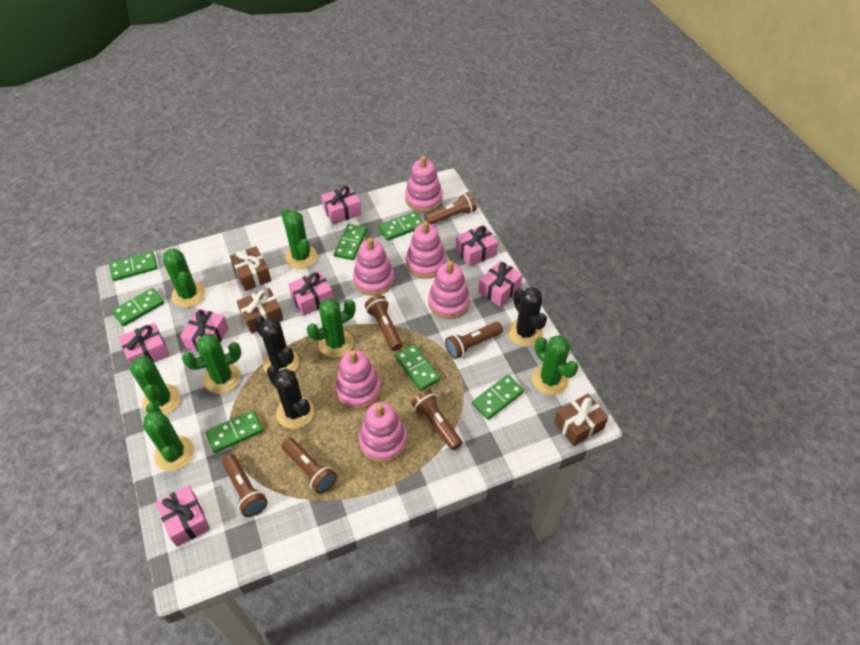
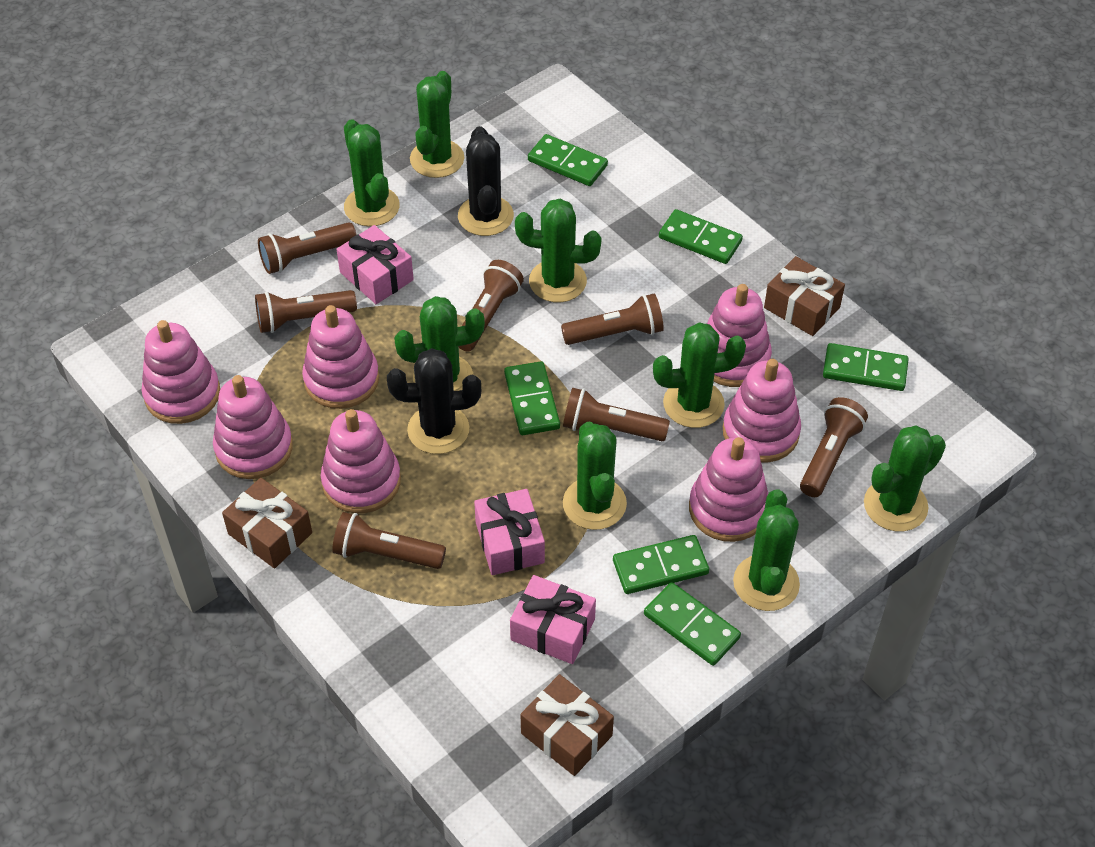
black cactus: 3 -> 2
brown flashlight: 6 -> 7
green cactus: 7 -> 8
green domino: 7 -> 6
pink gift: 7 -> 3
pink stacking toy: 6 -> 7

